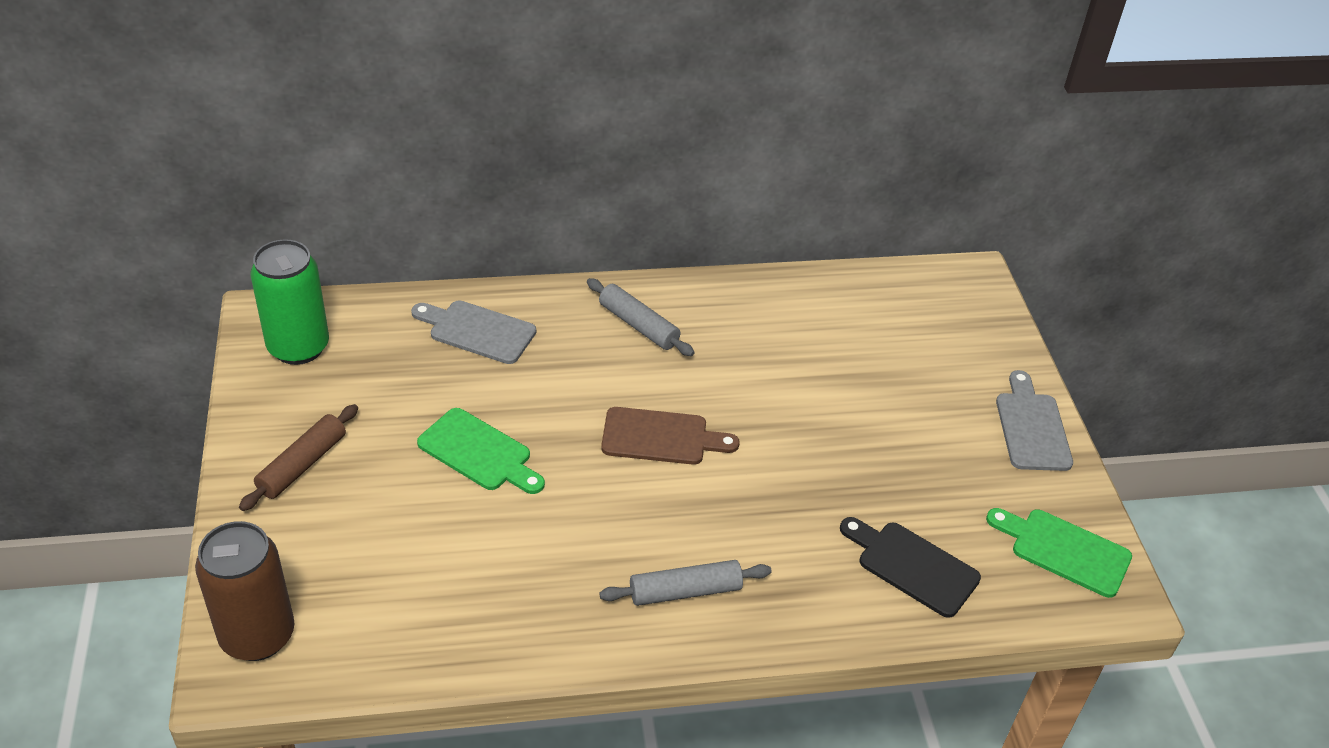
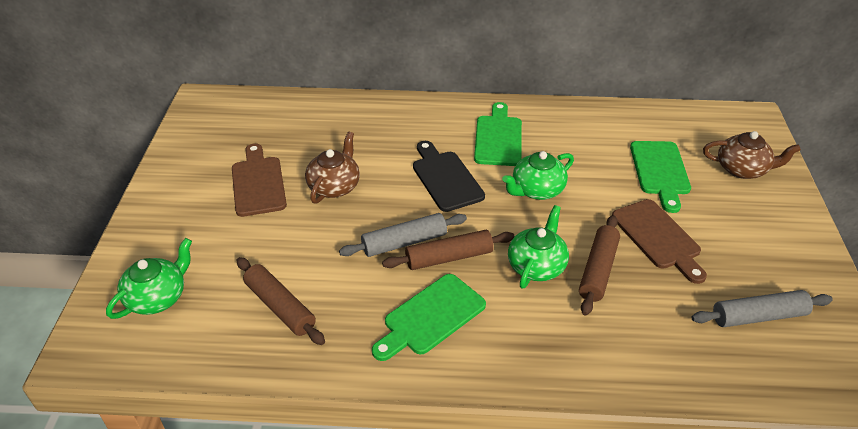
brown can: 1 -> 0
brown cutting board: 1 -> 2
brown rolling pin: 1 -> 3
brown teapot: 0 -> 2
green can: 1 -> 0
green cutting board: 2 -> 3
green teapot: 0 -> 3
grey cutting board: 2 -> 0

